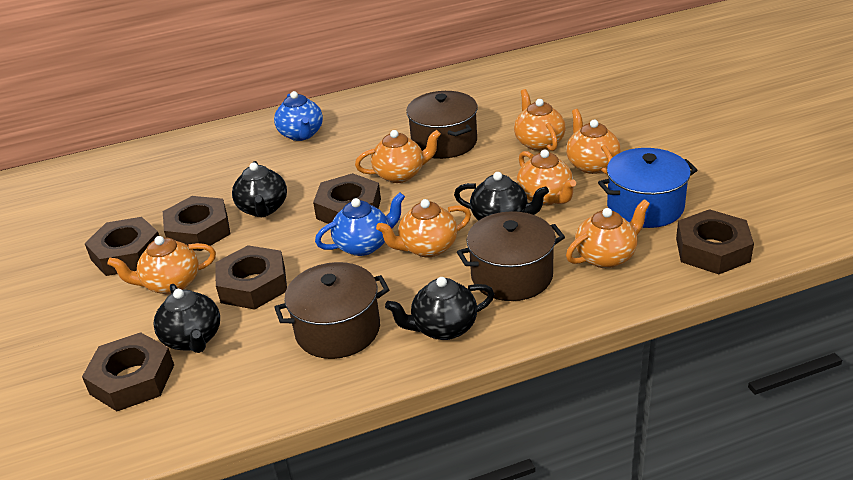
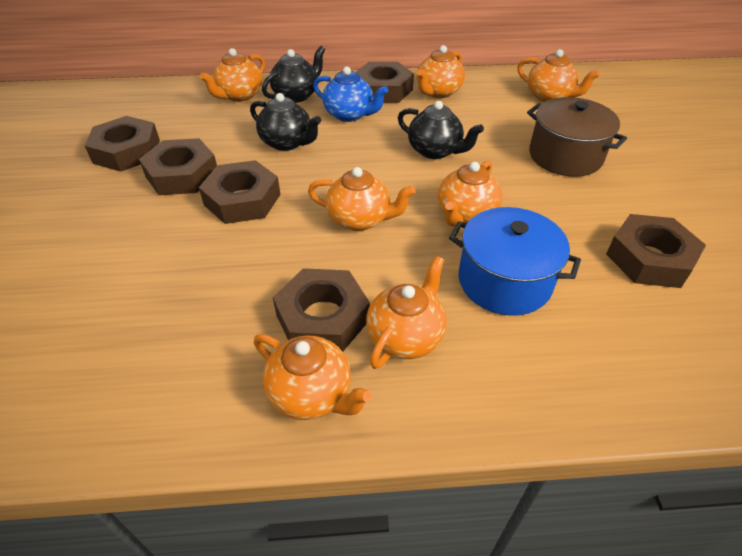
black teapot: 4 -> 3
blue teapot: 2 -> 1
brown pot: 3 -> 1

